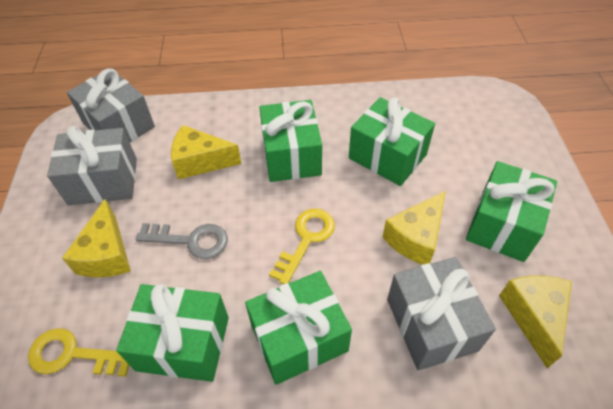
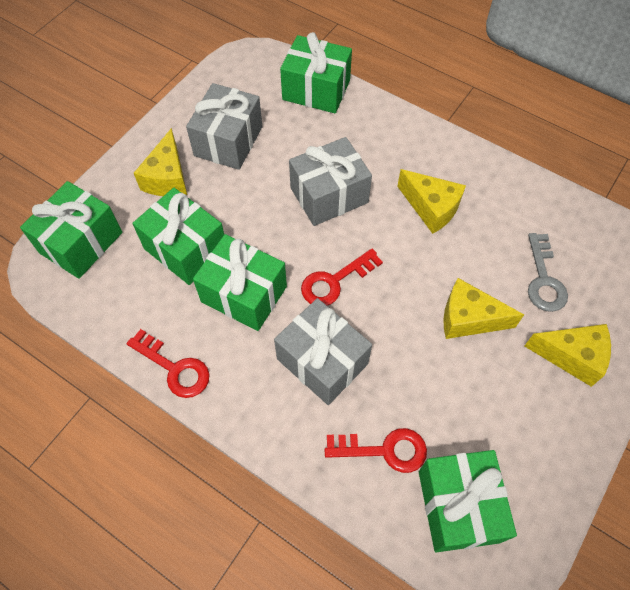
red key: 0 -> 3
yellow key: 2 -> 0

